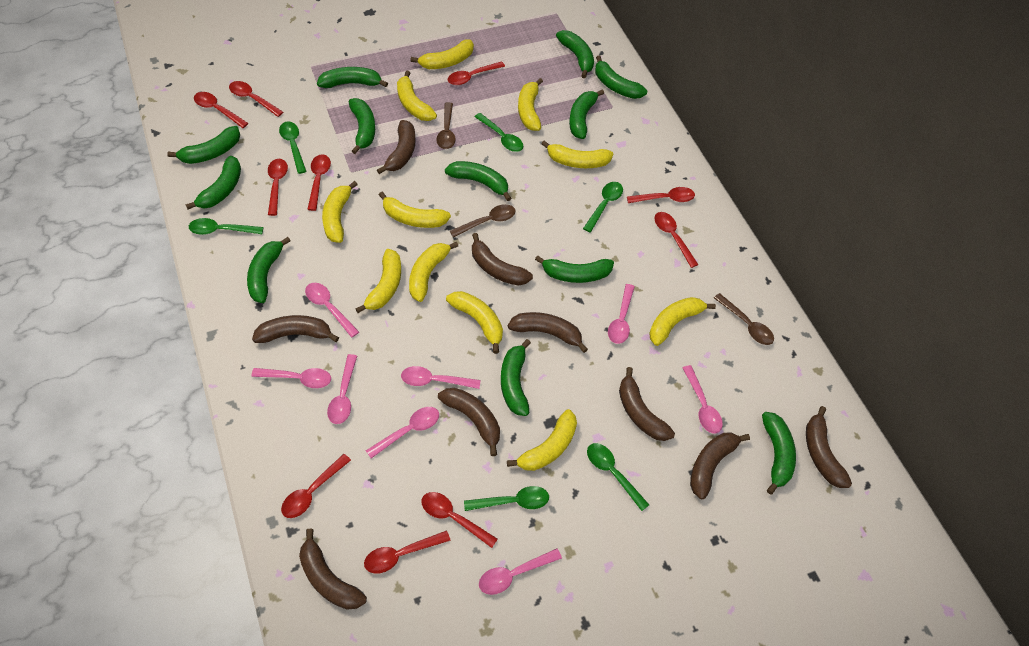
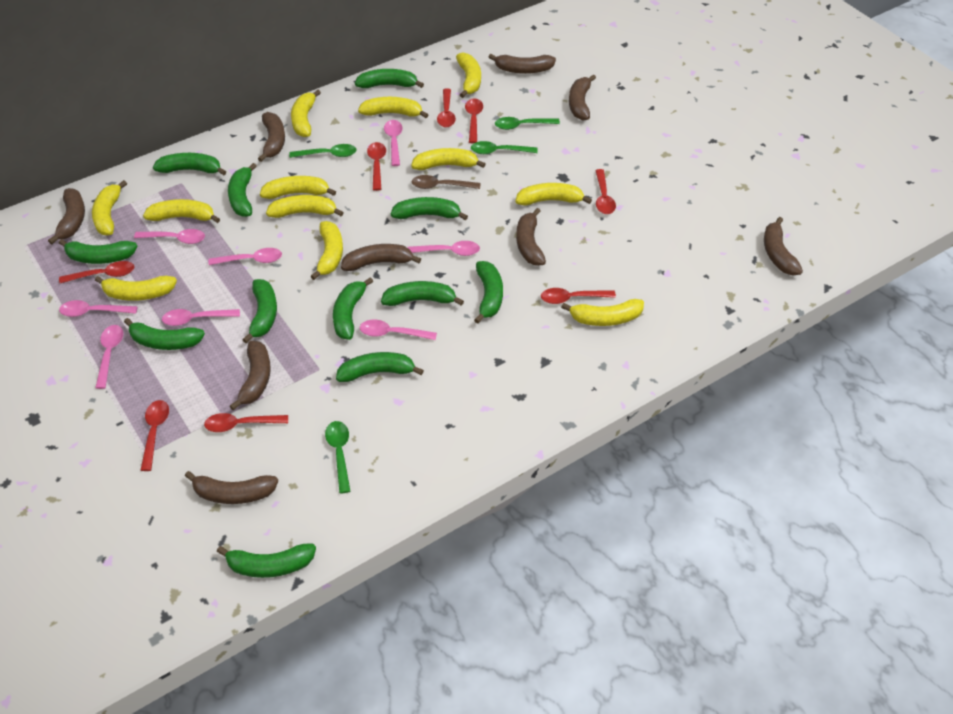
brown spoon: 3 -> 1
green spoon: 6 -> 4
red spoon: 10 -> 8
yellow banana: 11 -> 12

